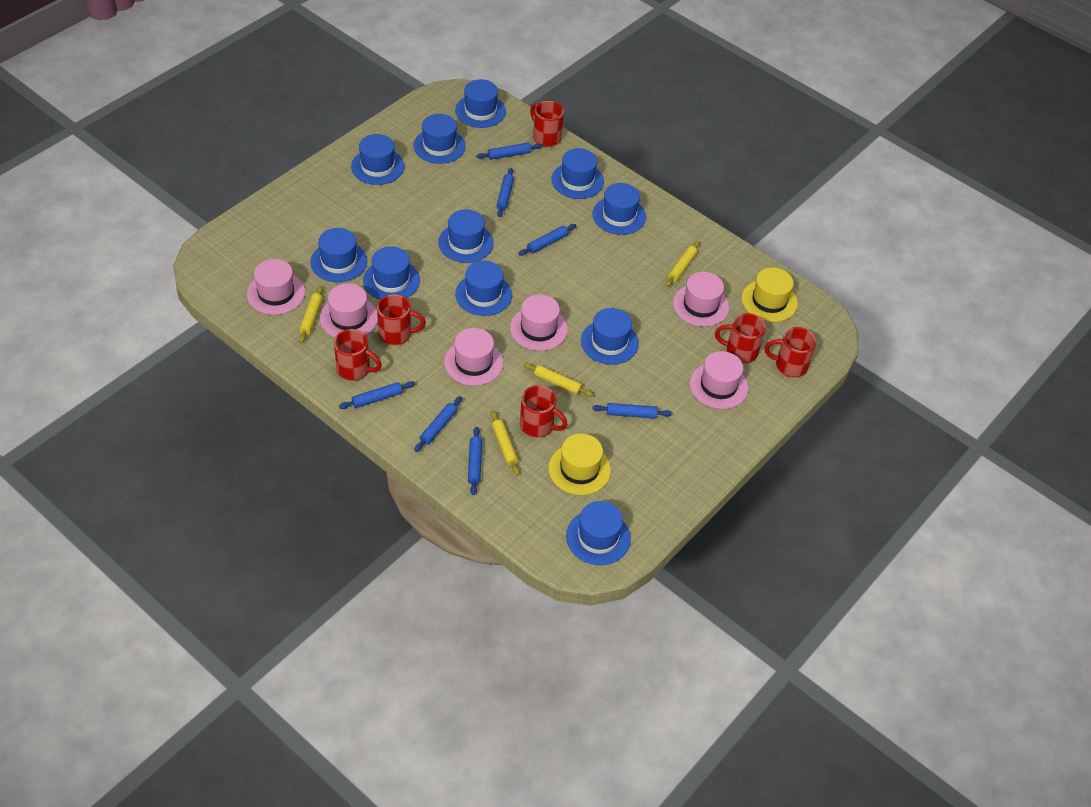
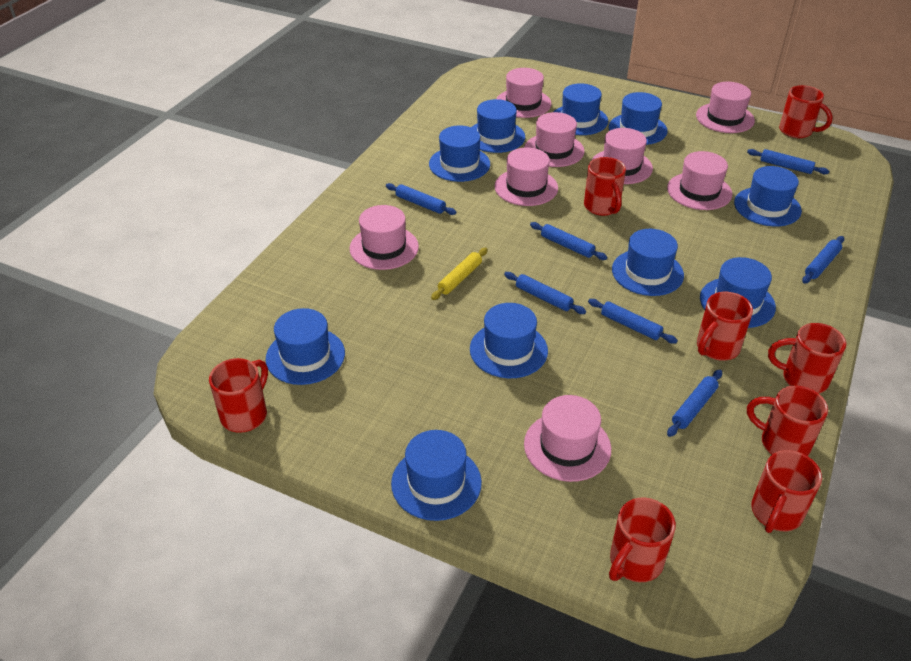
blue hat: 11 -> 10
pink hat: 6 -> 8
red mug: 6 -> 8
yellow hat: 2 -> 0
yellow rolling pin: 4 -> 1

